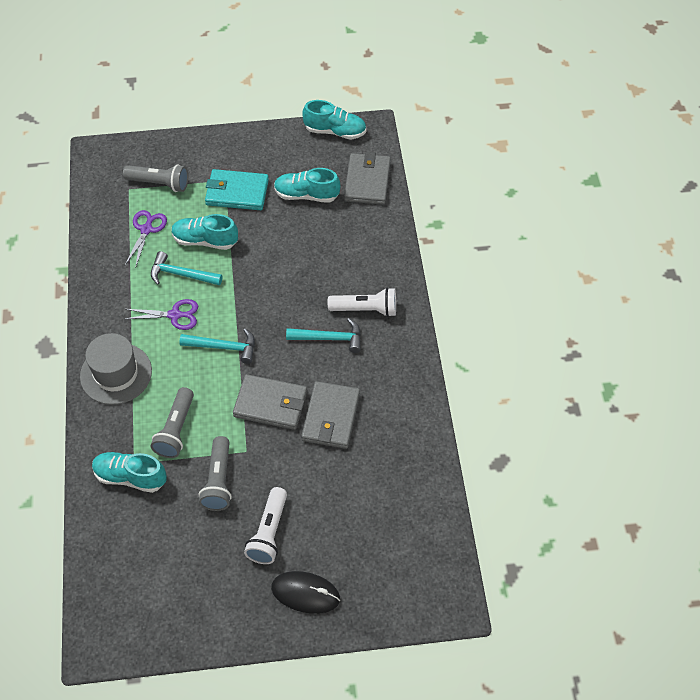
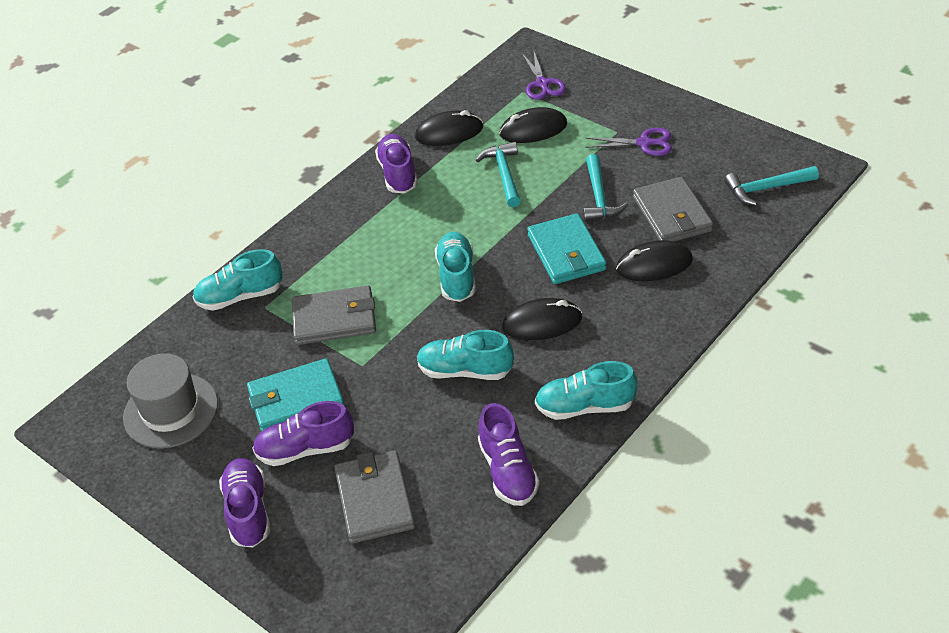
black mouse: 1 -> 4
grey flashlight: 3 -> 0
purple shoe: 0 -> 4
turquoise wallet: 1 -> 2
white flashlight: 2 -> 0

